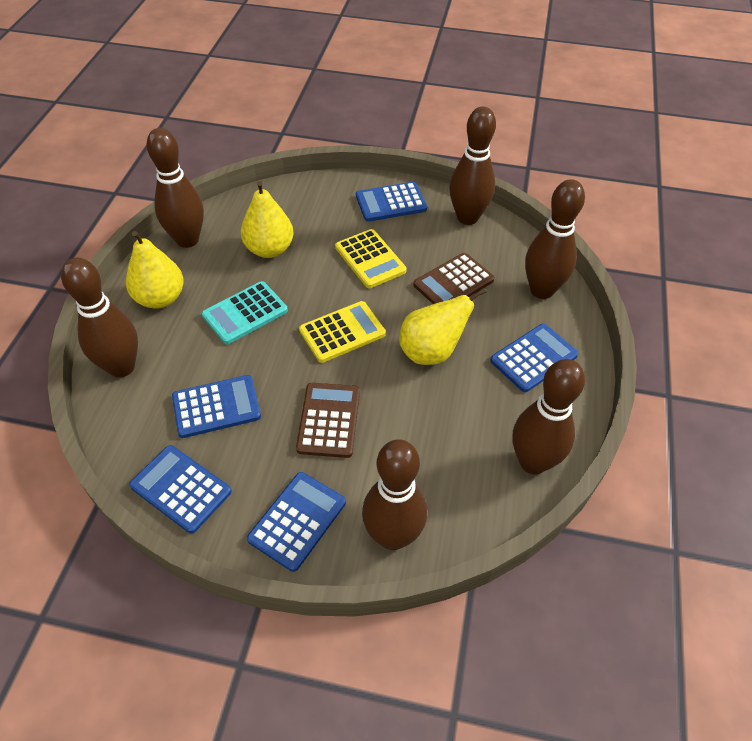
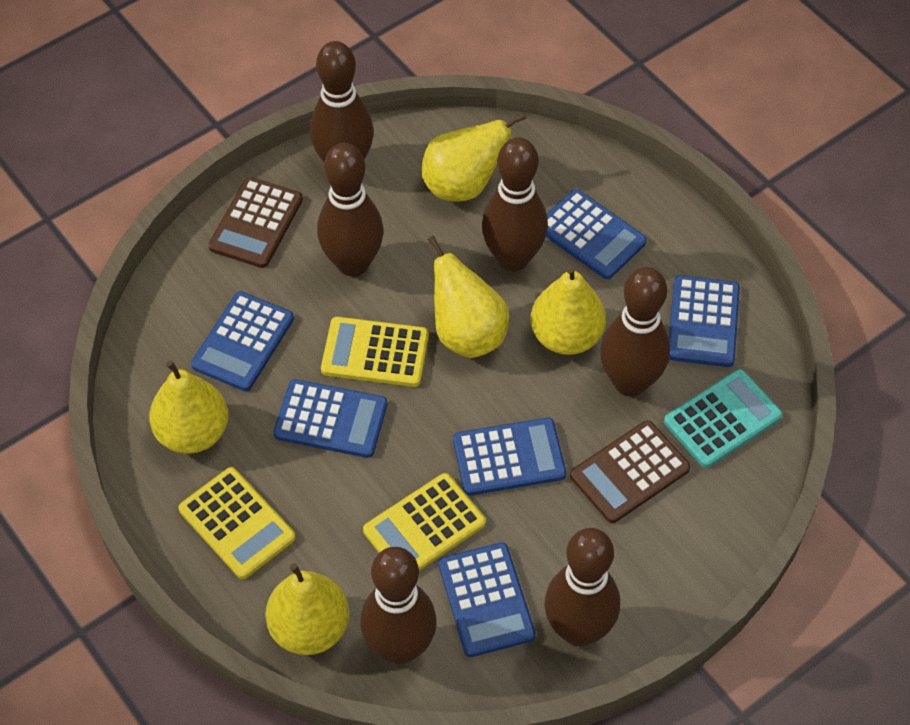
blue calculator: 5 -> 6
yellow calculator: 2 -> 3
yellow pear: 3 -> 5

